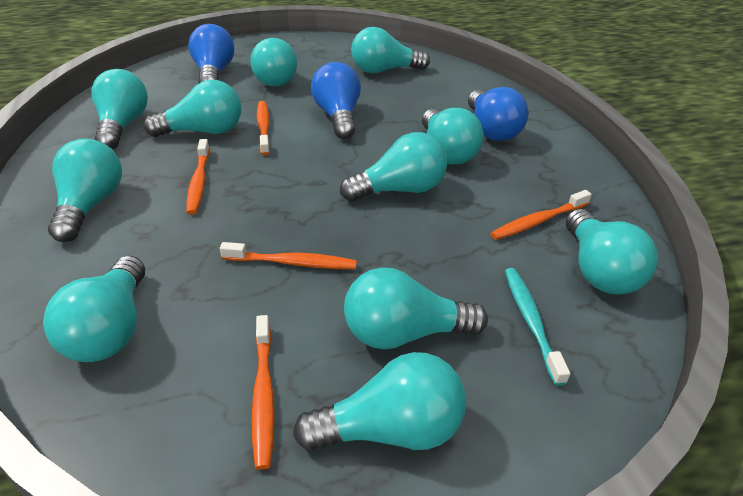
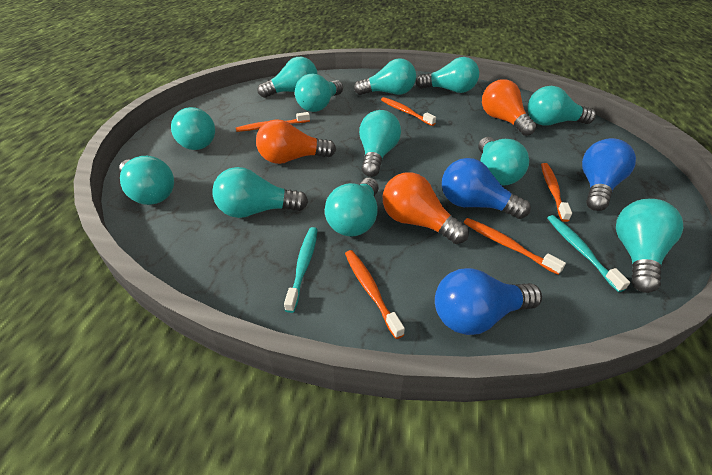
orange light bulb: 0 -> 3
turquoise light bulb: 11 -> 12
turquoise toothbrush: 1 -> 2

